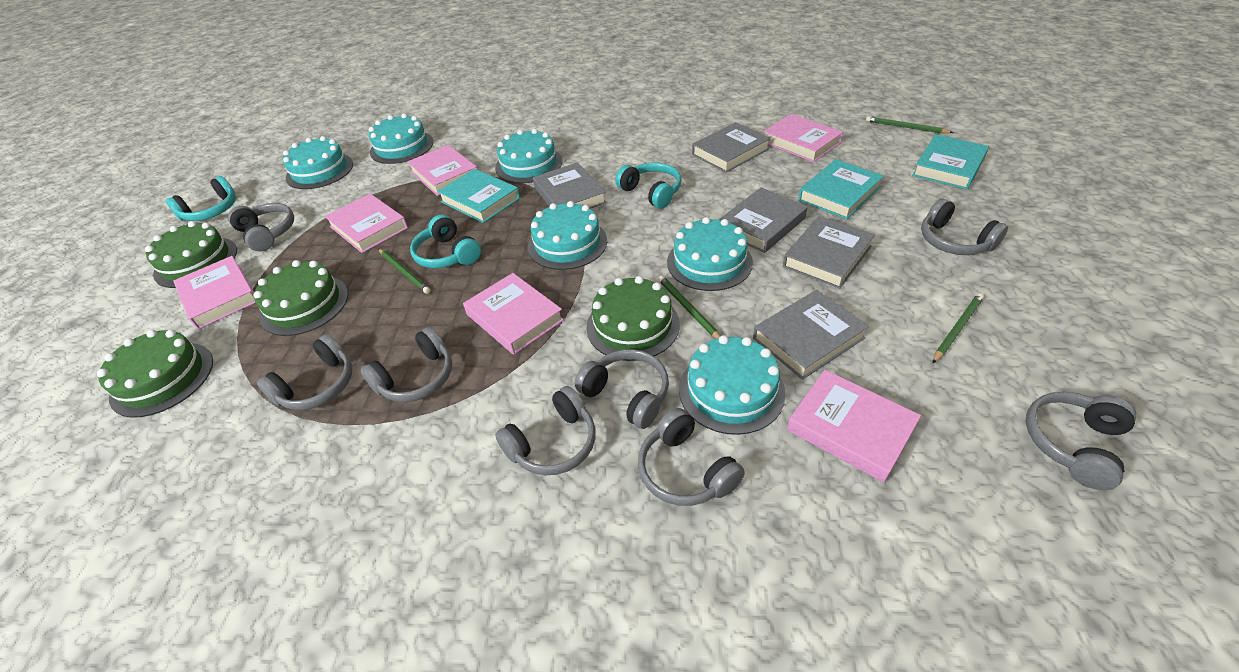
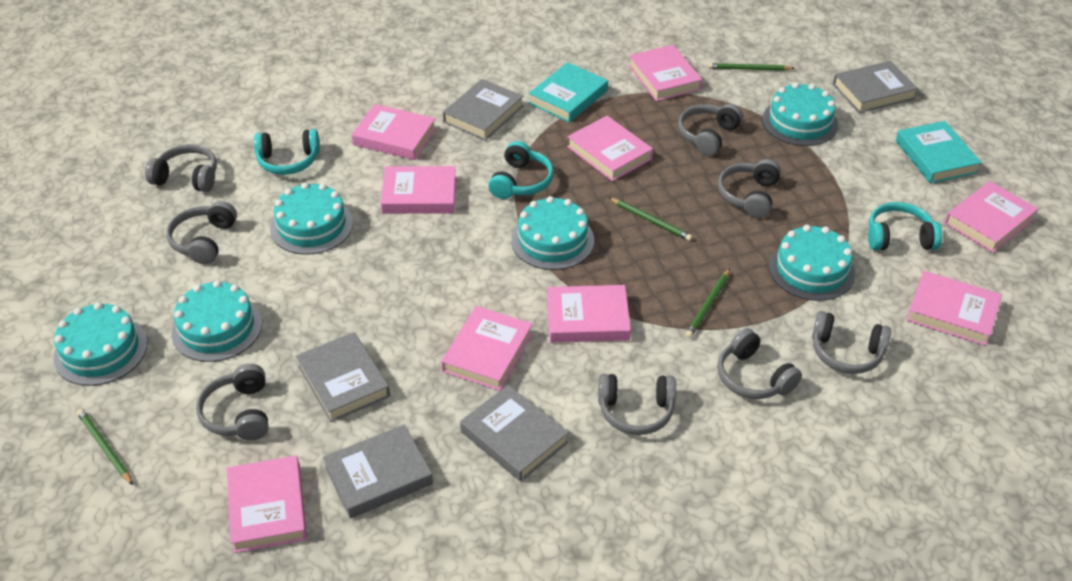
green cake: 4 -> 0
pink book: 6 -> 9
turquoise book: 3 -> 2

